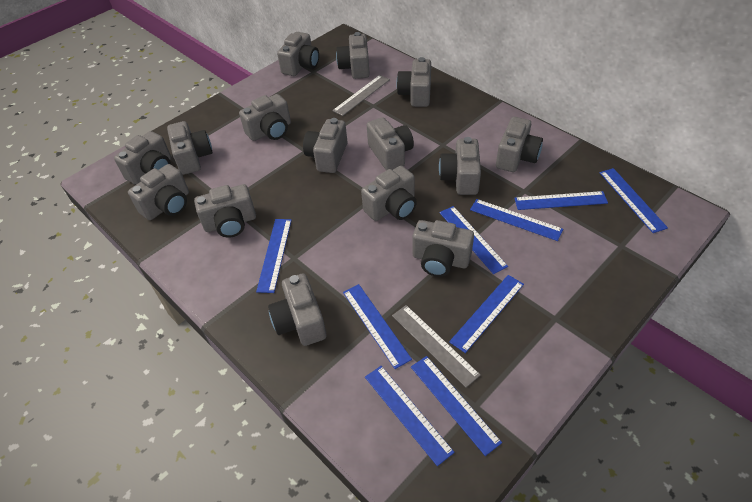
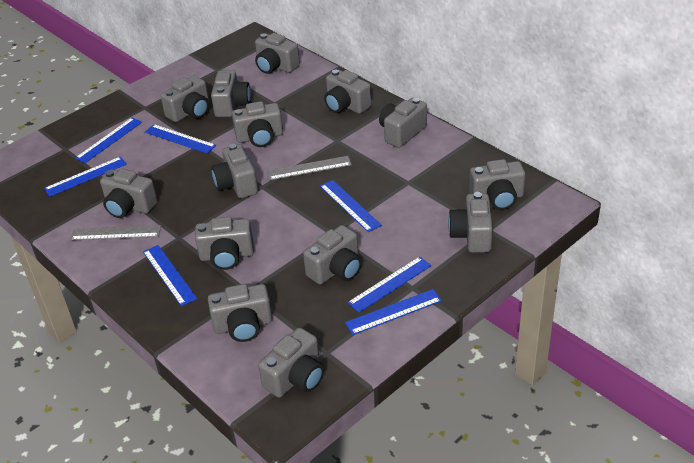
blue ruler: 9 -> 7
grey camera: 15 -> 14

